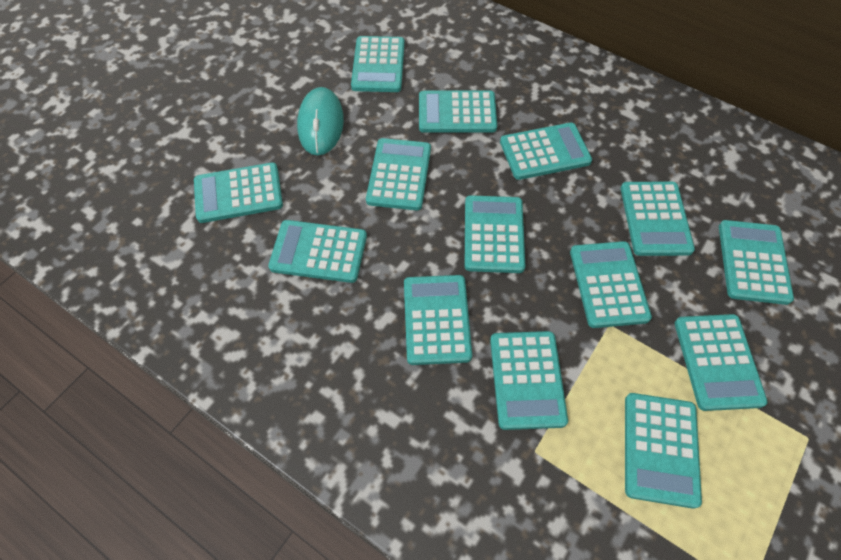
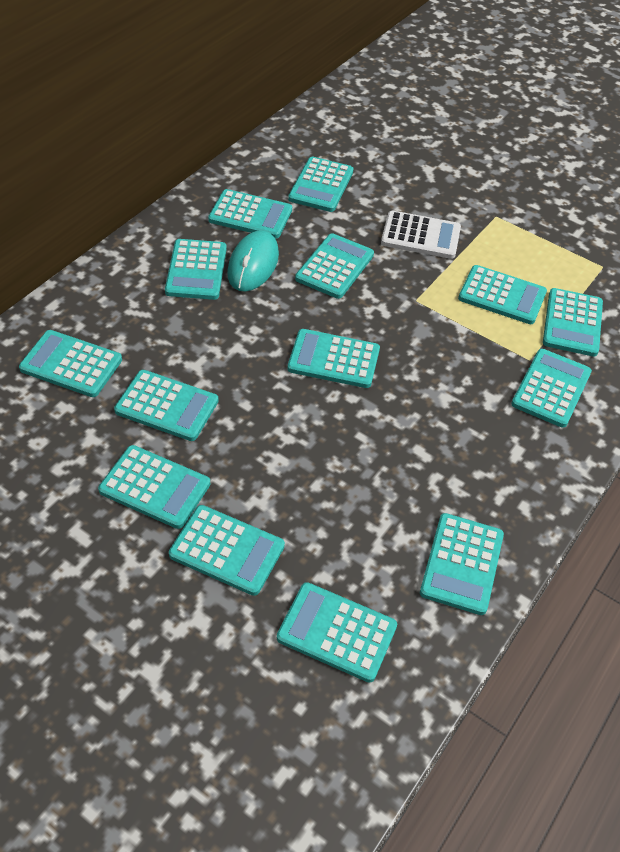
white calculator: 0 -> 1

